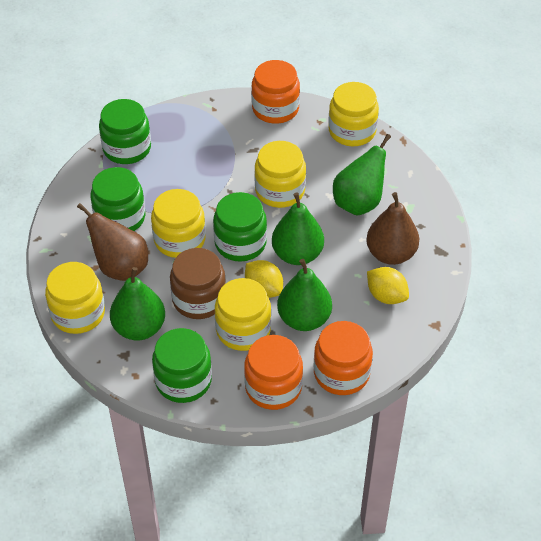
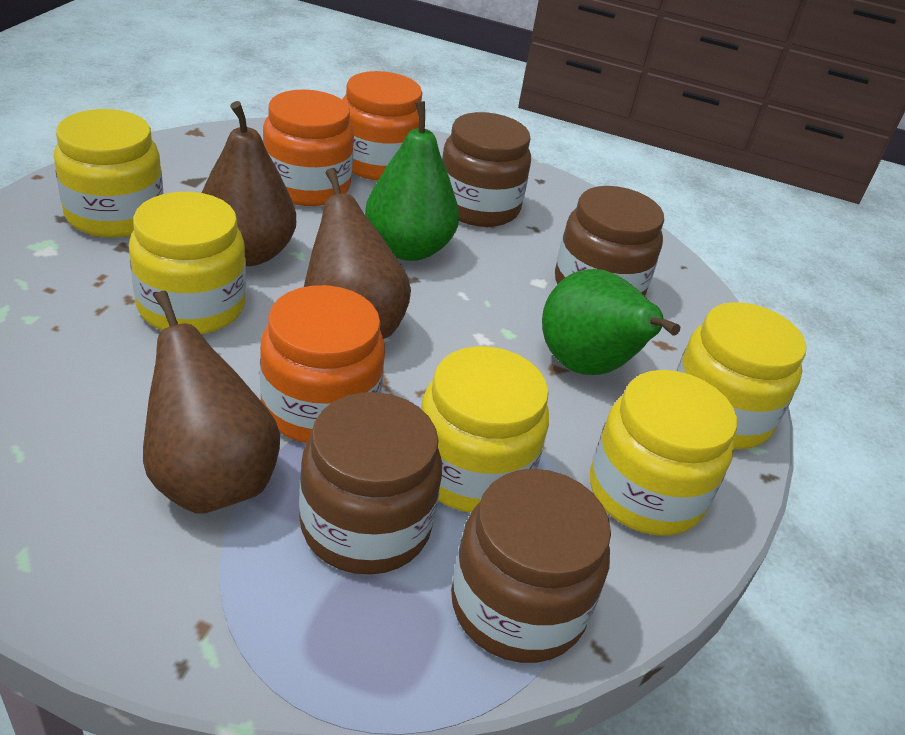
brown jar: 1 -> 4
brown pear: 2 -> 3
green jar: 4 -> 0
green pear: 4 -> 2
yellow lemon: 2 -> 0

